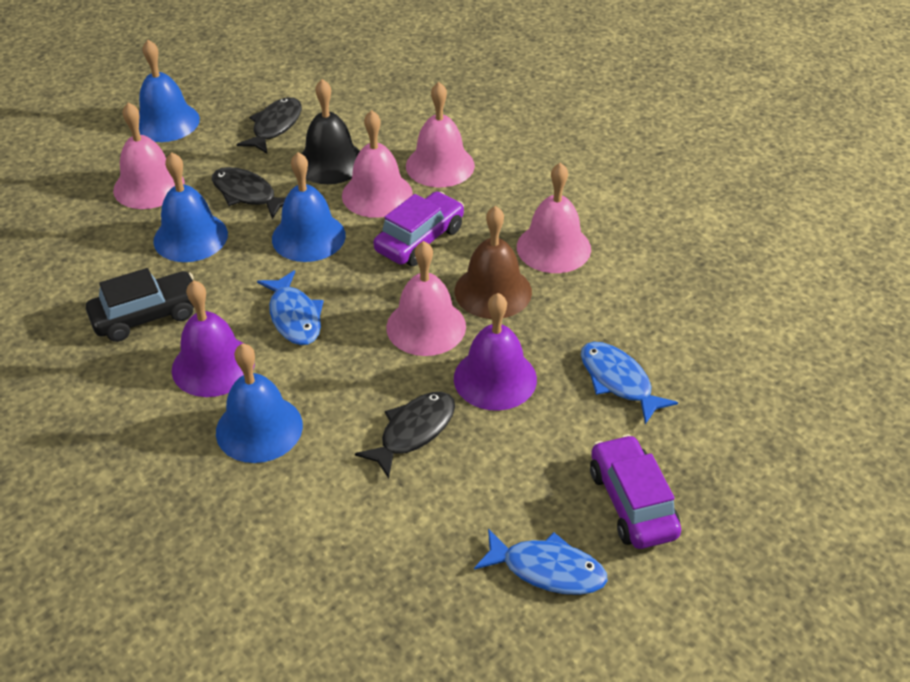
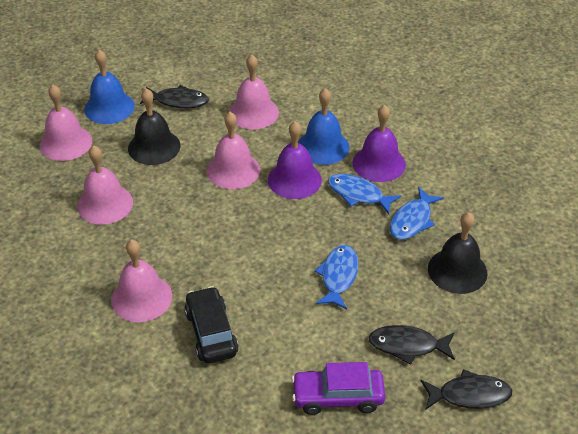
black bell: 1 -> 2
blue bell: 4 -> 2
brown bell: 1 -> 0
purple car: 2 -> 1

